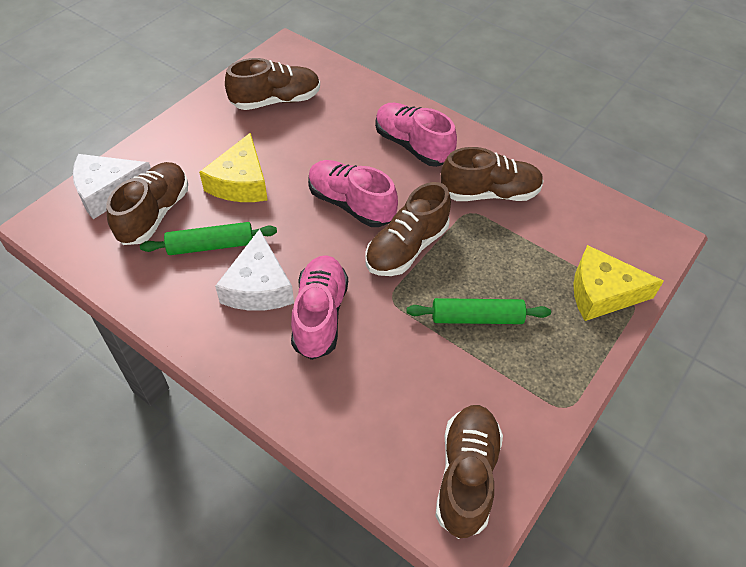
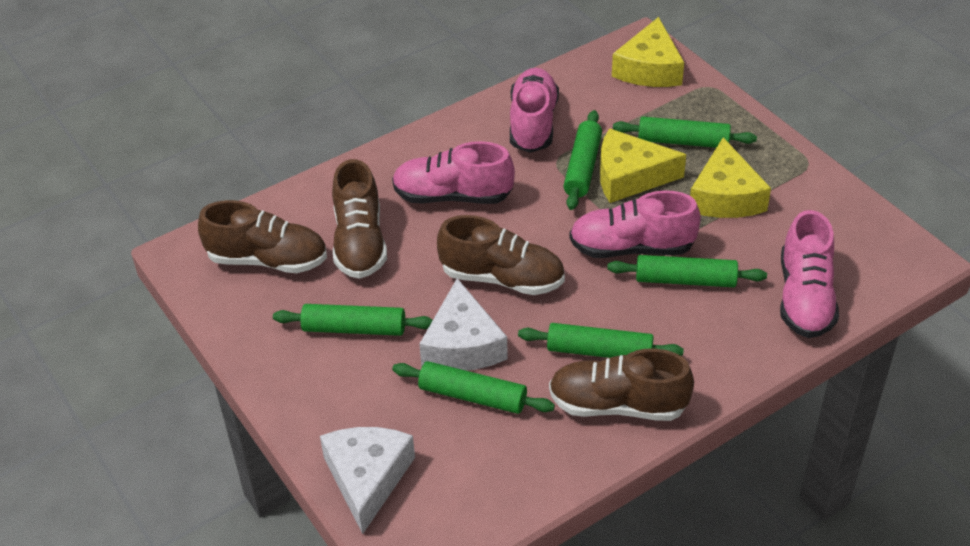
brown shoe: 5 -> 4
green rolling pin: 2 -> 6
pink shoe: 3 -> 4
yellow cheese: 2 -> 3

